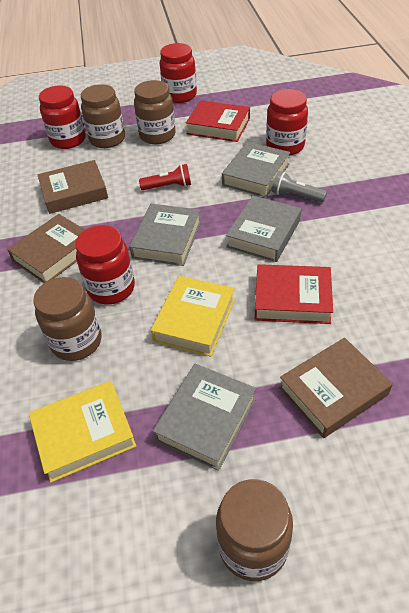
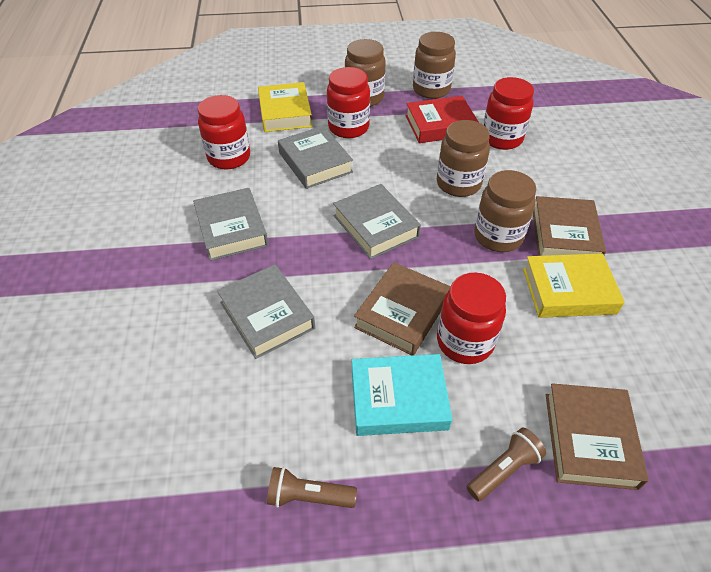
brown flashlight: 0 -> 2
grey flashlight: 1 -> 0
red book: 2 -> 1
red flashlight: 1 -> 0
turquoise book: 0 -> 1

